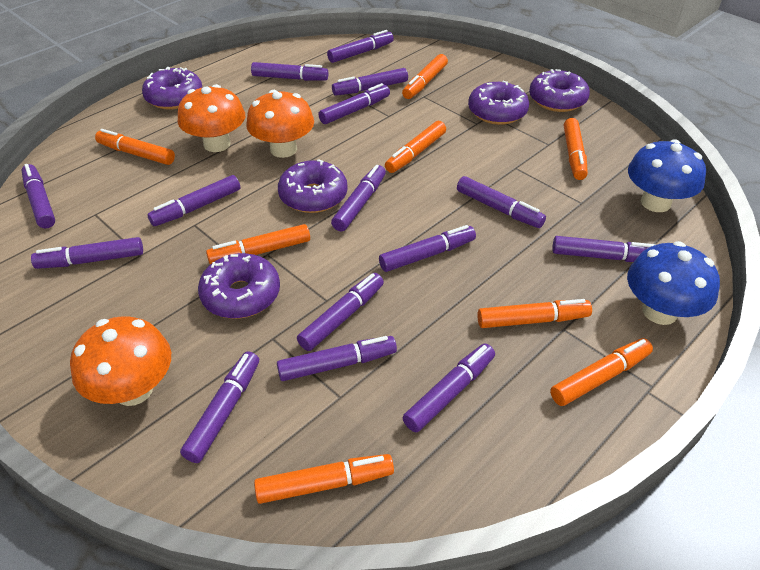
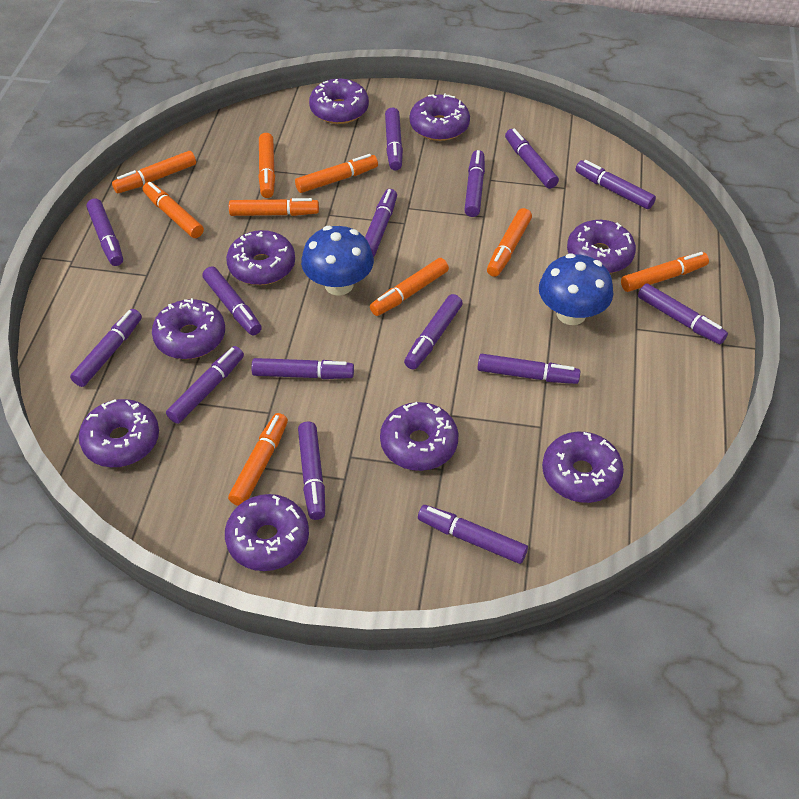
orange marker: 8 -> 9
orange mushroom: 3 -> 0
purple donut: 5 -> 9

